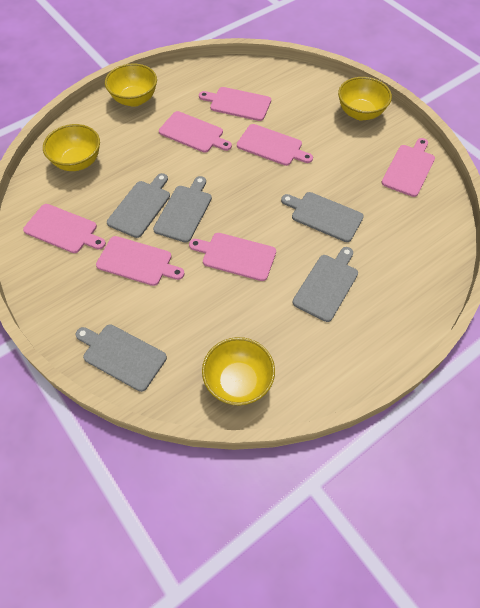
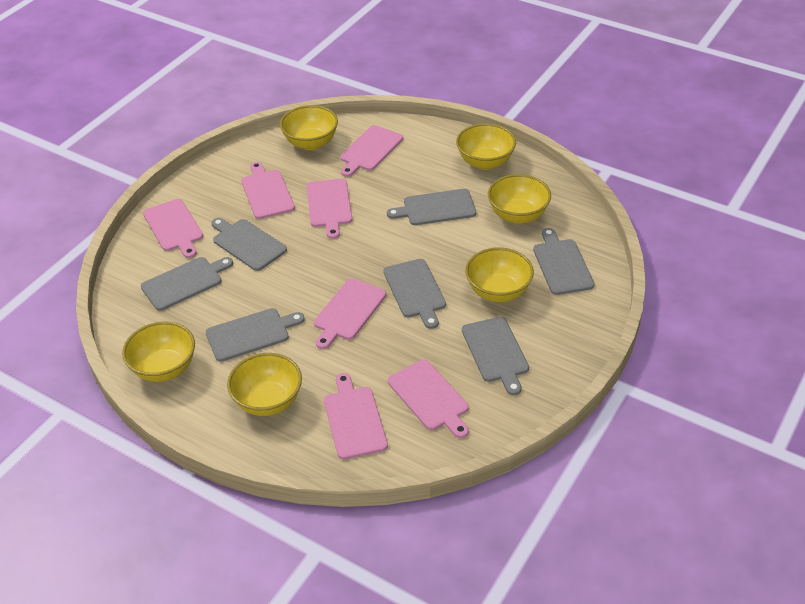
grey cutting board: 5 -> 7
yellow bowl: 4 -> 6

